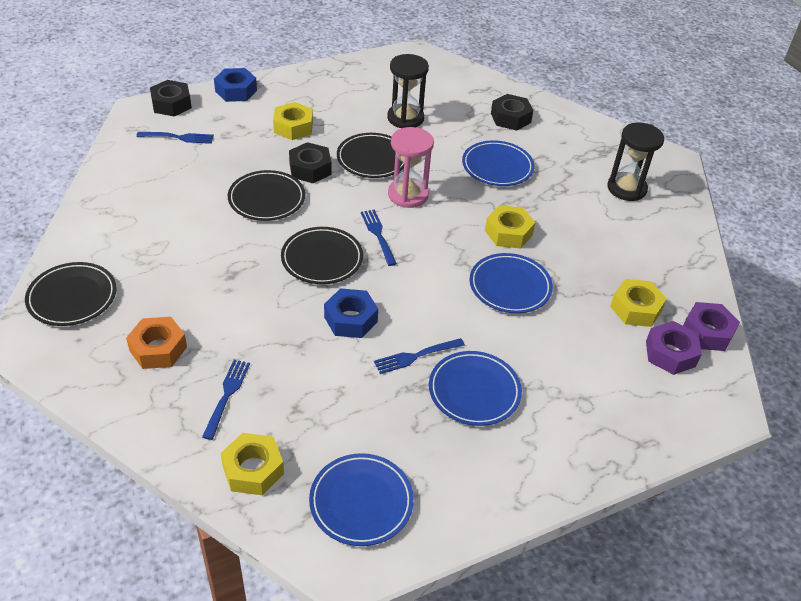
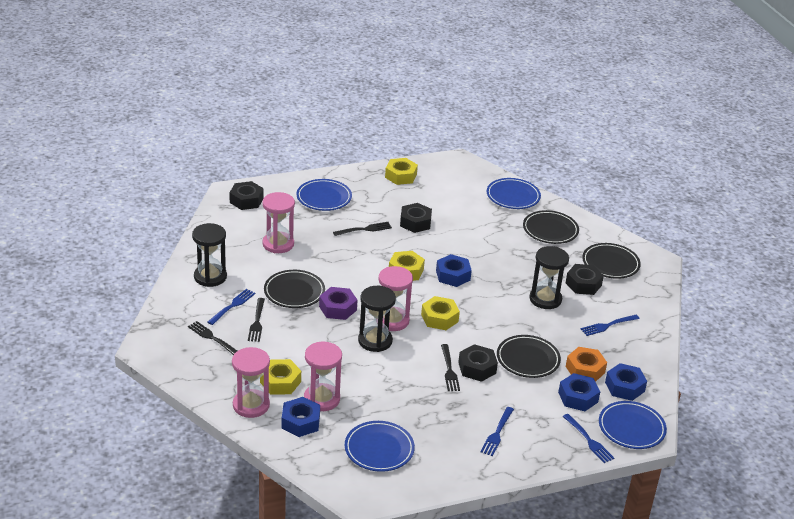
black fork: 0 -> 4
black hourglass: 2 -> 3
black nut: 3 -> 4
blue nut: 2 -> 4
pink hourglass: 1 -> 4
purple nut: 2 -> 1

